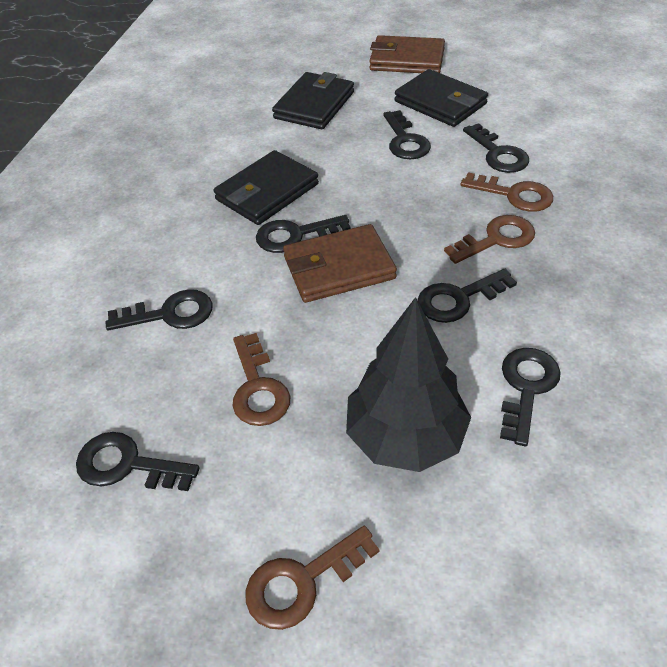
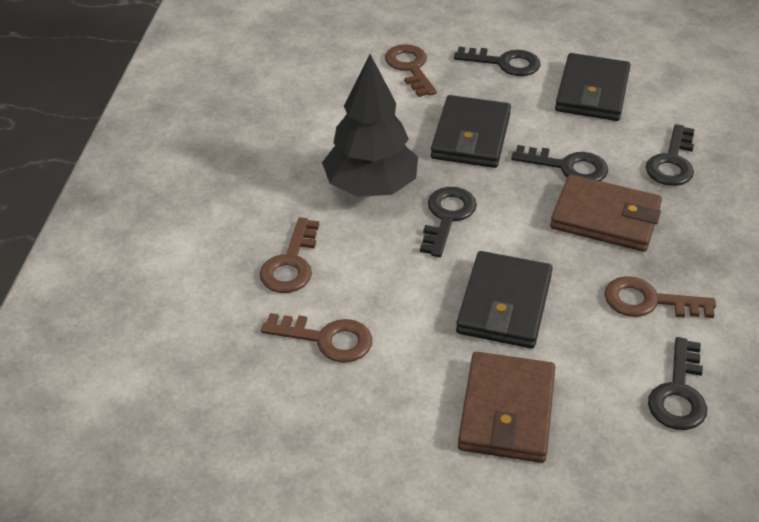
black key: 7 -> 5

